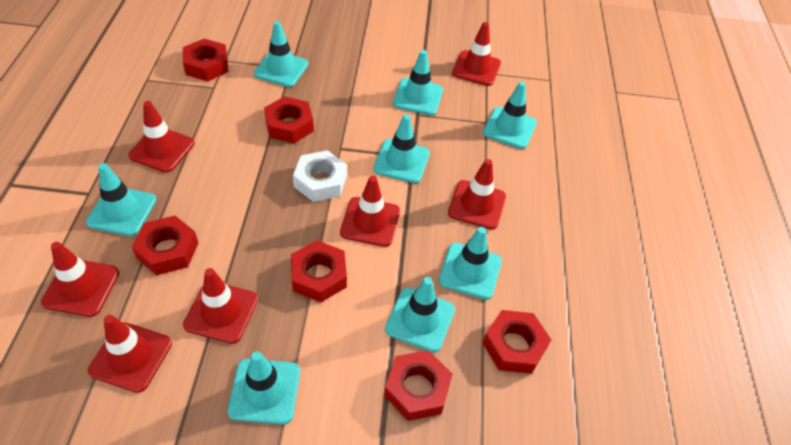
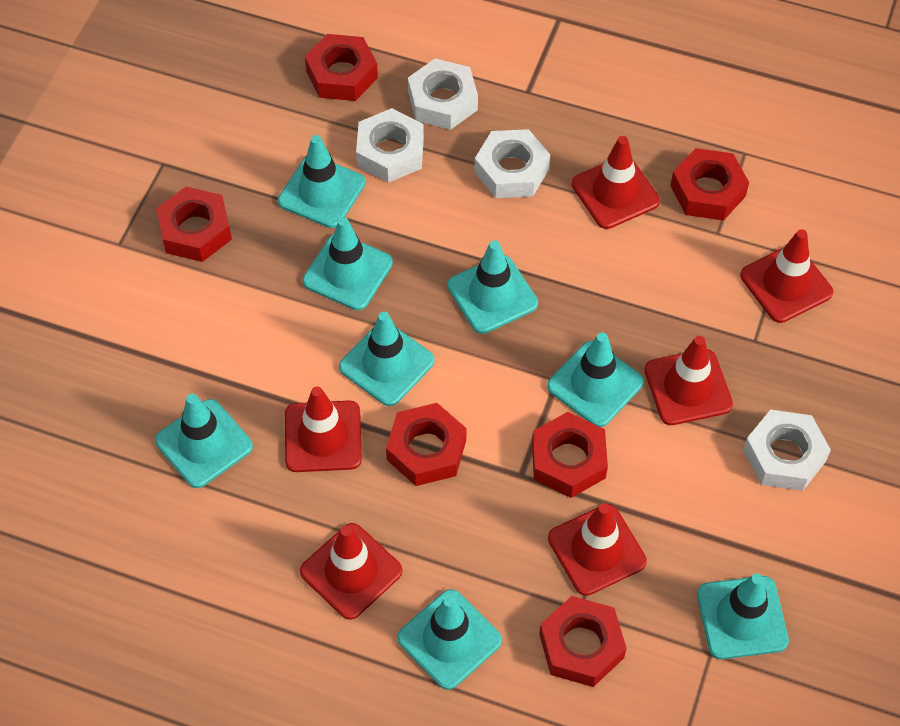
red traffic cone: 7 -> 6
white nut: 1 -> 4

